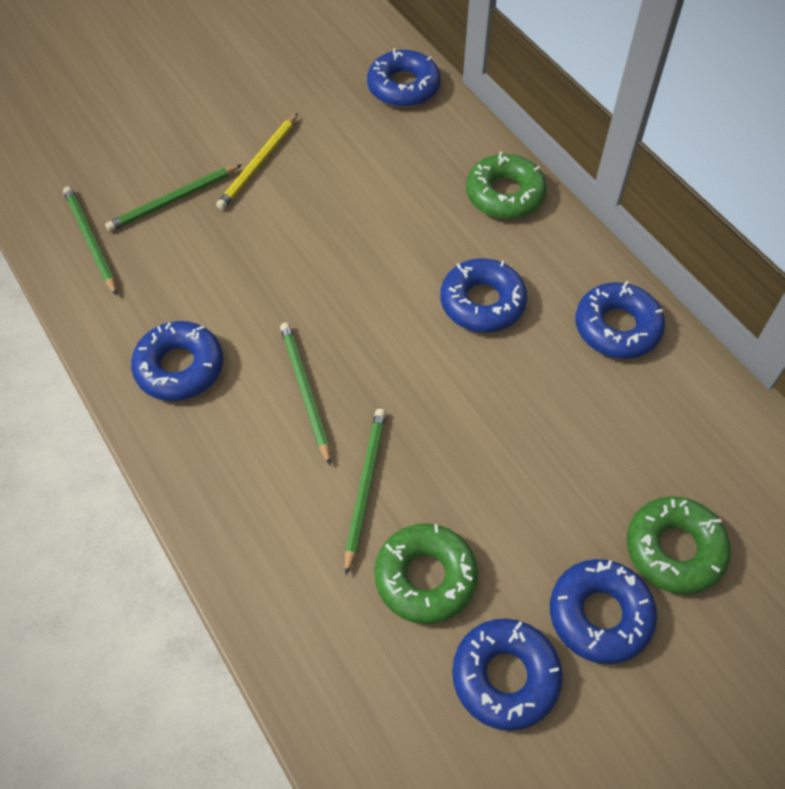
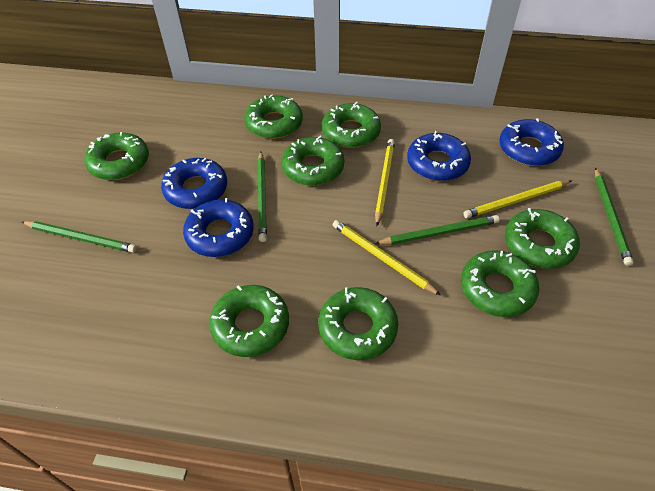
blue donut: 6 -> 4
green donut: 3 -> 8
yellow pencil: 1 -> 3

